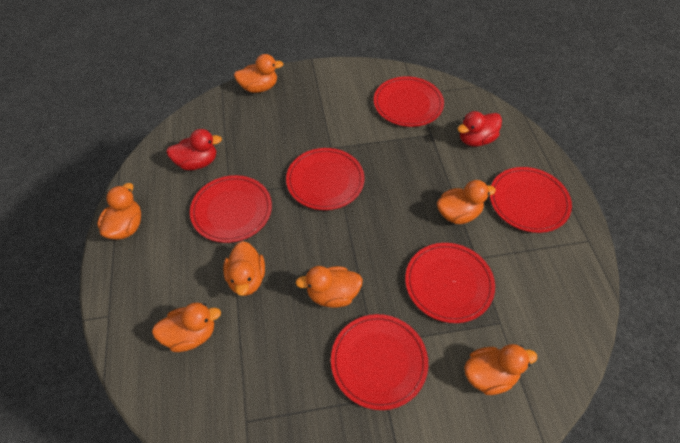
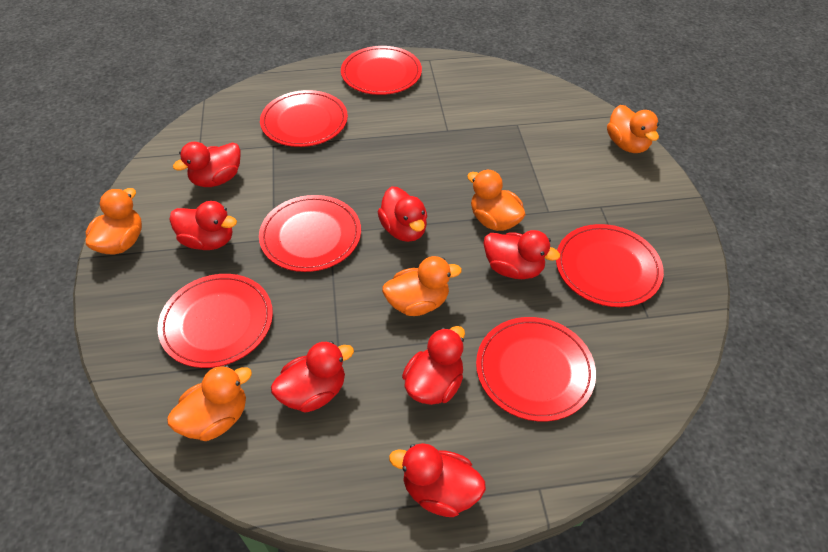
orange duck: 7 -> 5
red duck: 2 -> 7

